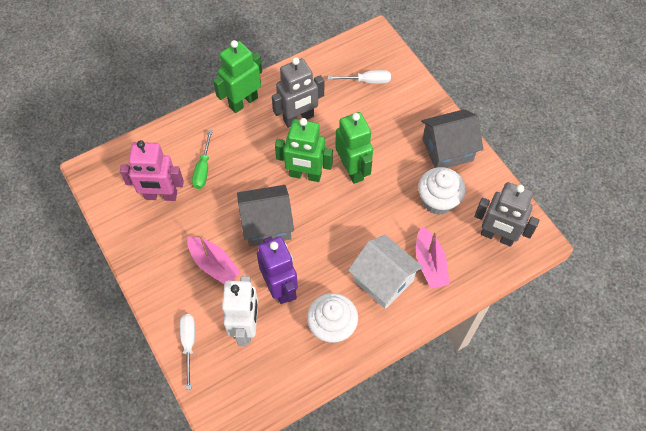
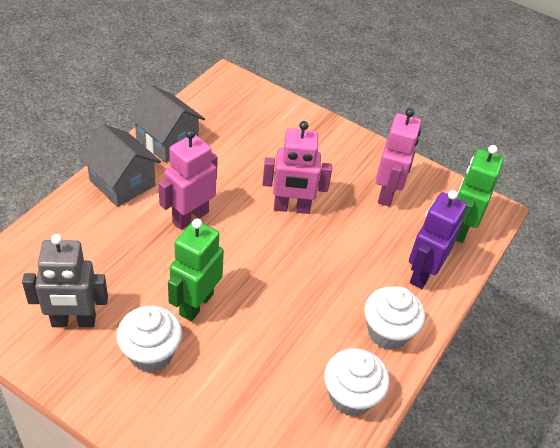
green robot: 3 -> 2
green screwdriver: 1 -> 0
grey robot: 2 -> 1
pink boat: 2 -> 0
pink robot: 1 -> 3
white cupcake: 2 -> 3
white house: 1 -> 0
white robot: 1 -> 0
white screwdriver: 2 -> 0

